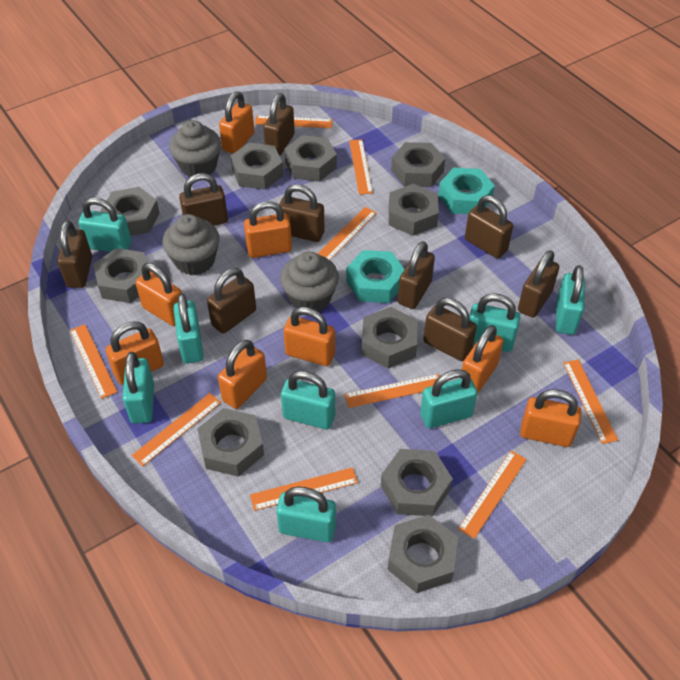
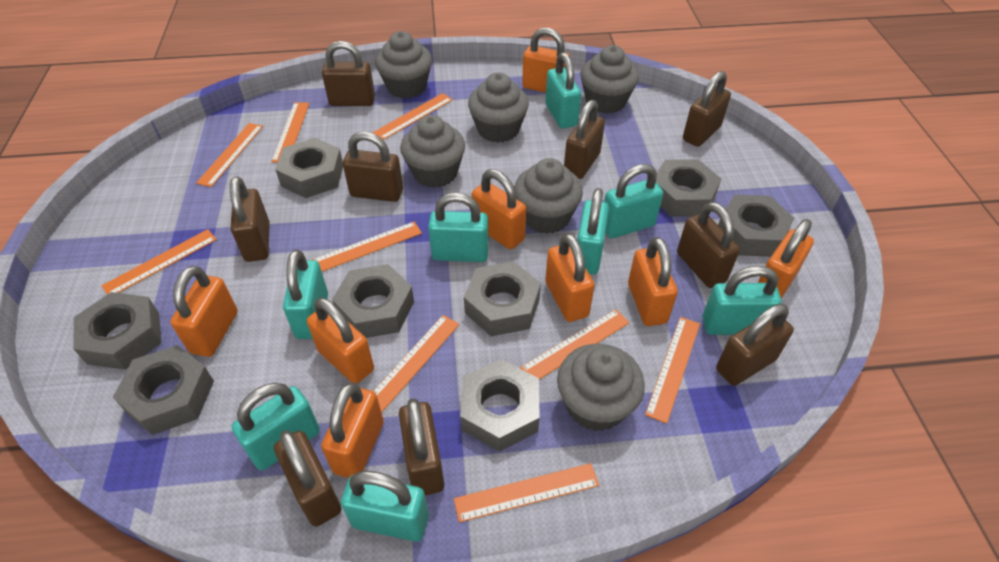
grey cupcake: 3 -> 6
grey nut: 10 -> 8
turquoise nut: 2 -> 0

